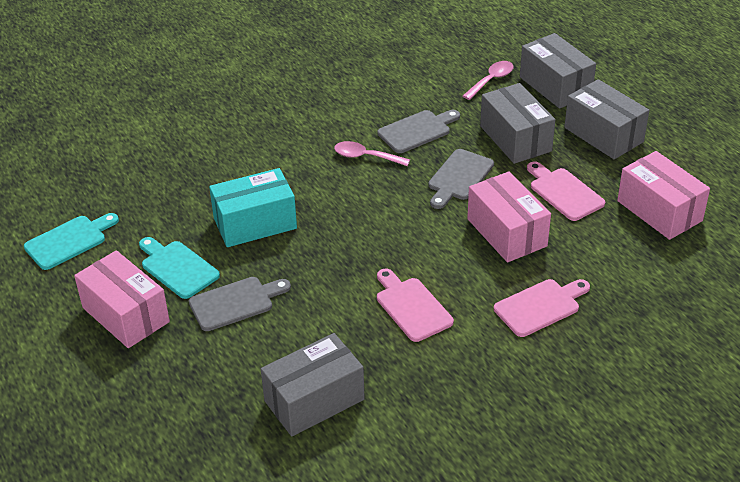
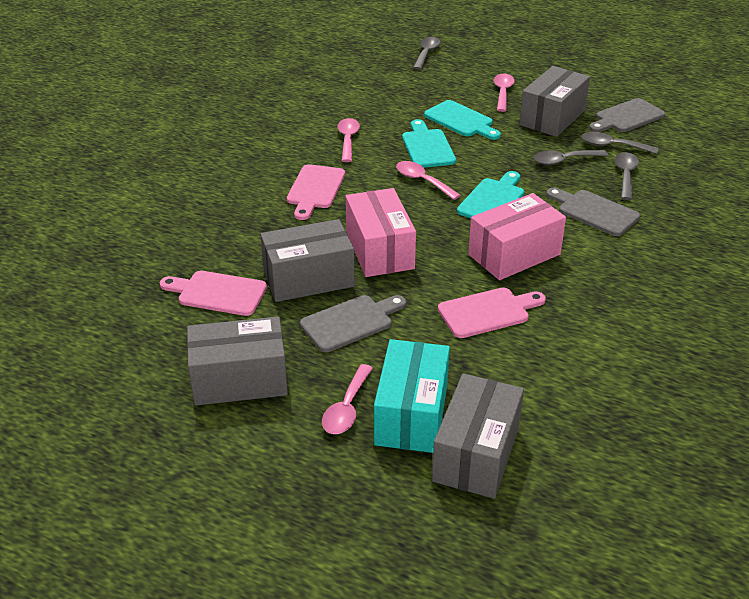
grey spoon: 0 -> 4
pink box: 3 -> 2
pink spoon: 2 -> 4
turquoise cutting board: 2 -> 3

